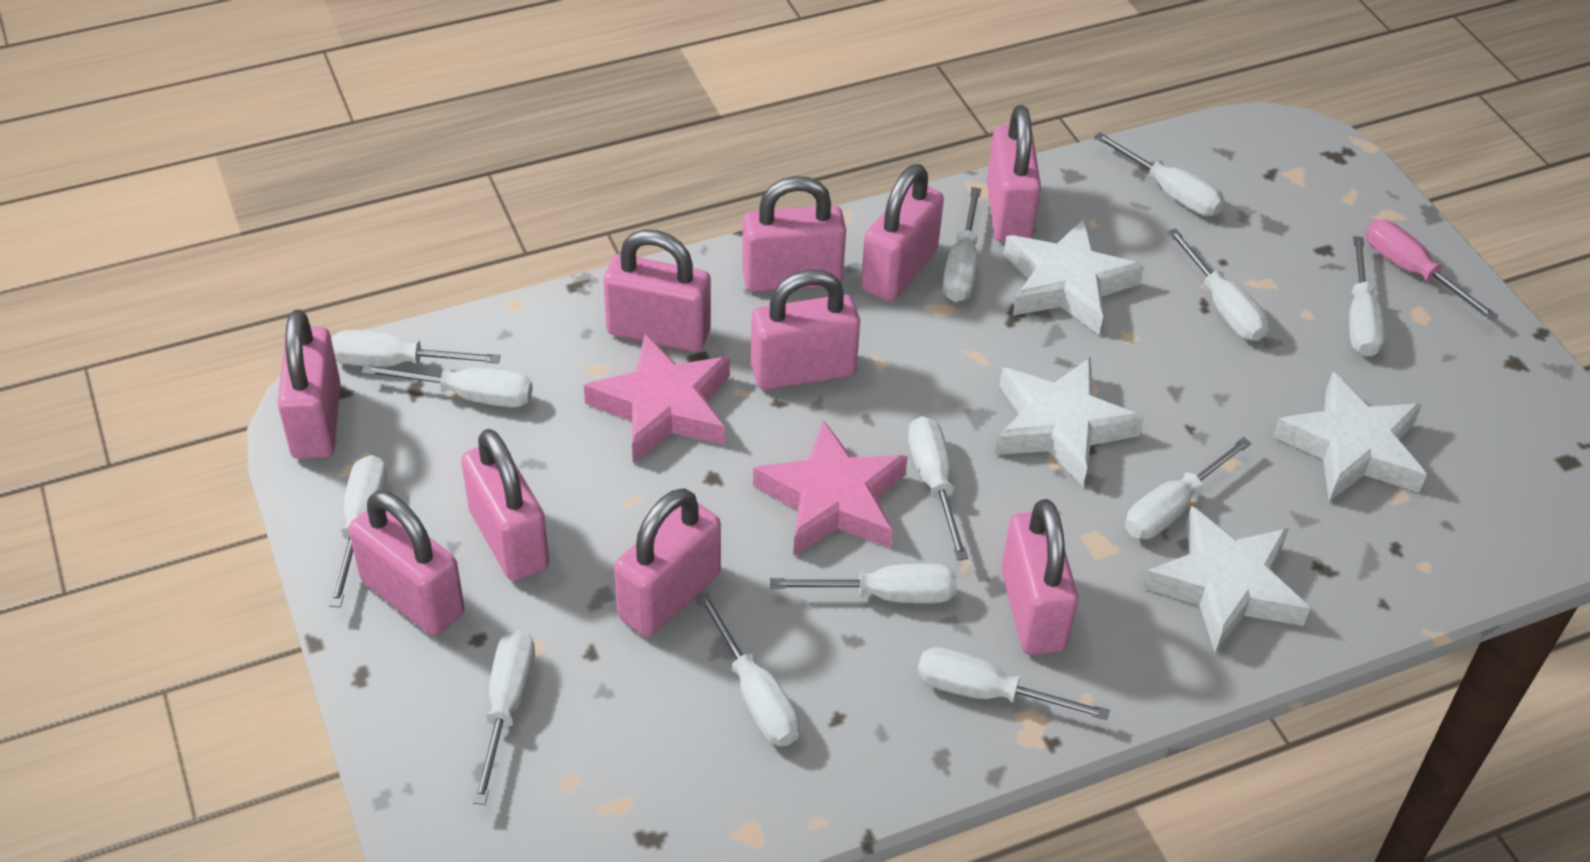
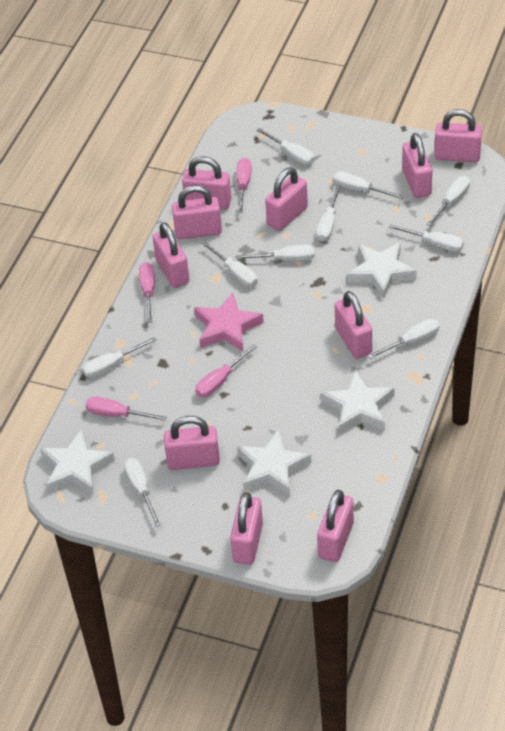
pink screwdriver: 1 -> 4
pink star: 2 -> 1
white screwdriver: 13 -> 10

